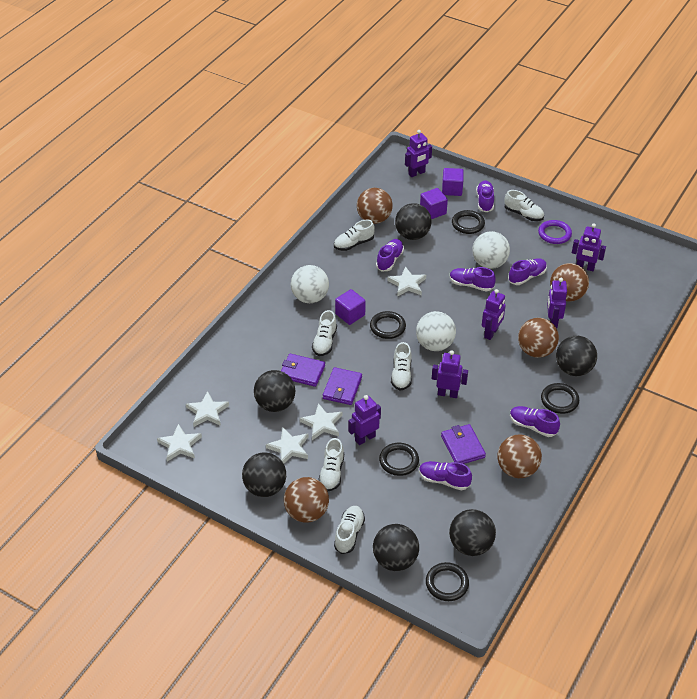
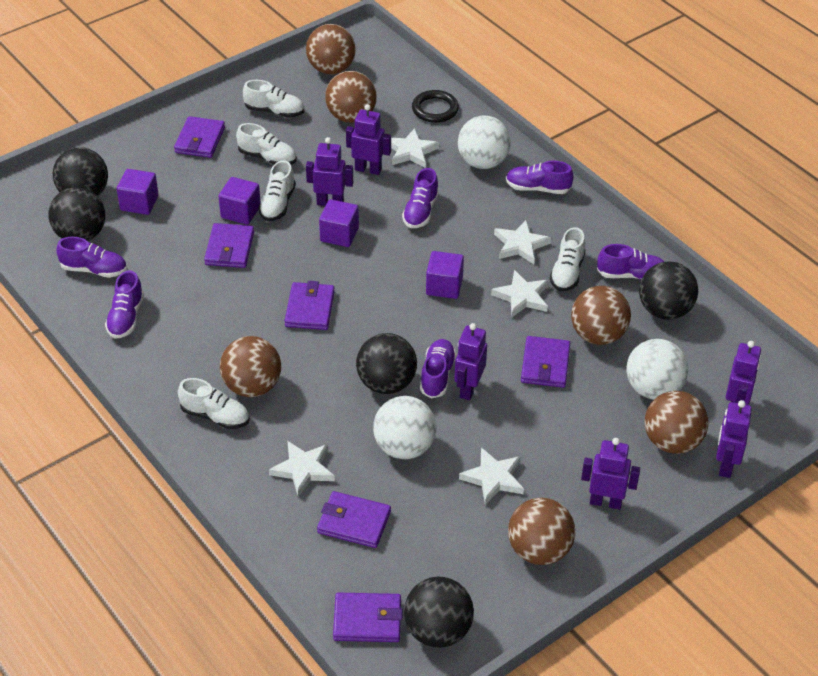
black ball: 6 -> 5
black ring: 5 -> 1
brown ball: 5 -> 6
purple cube: 3 -> 4
purple ring: 1 -> 0
purple wallet: 3 -> 6
white shoe: 6 -> 5

